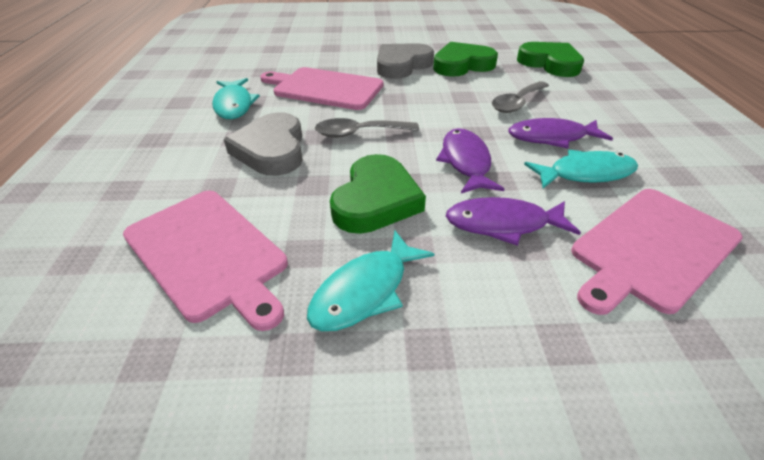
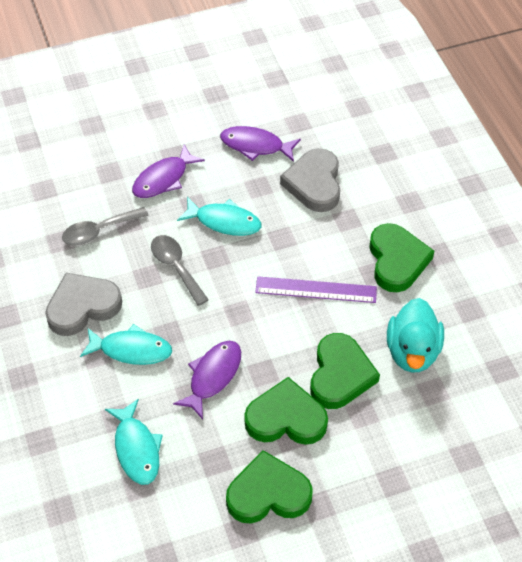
green heart: 3 -> 4
pink cutting board: 3 -> 0
purple ruler: 0 -> 1
turquoise duck: 0 -> 1

